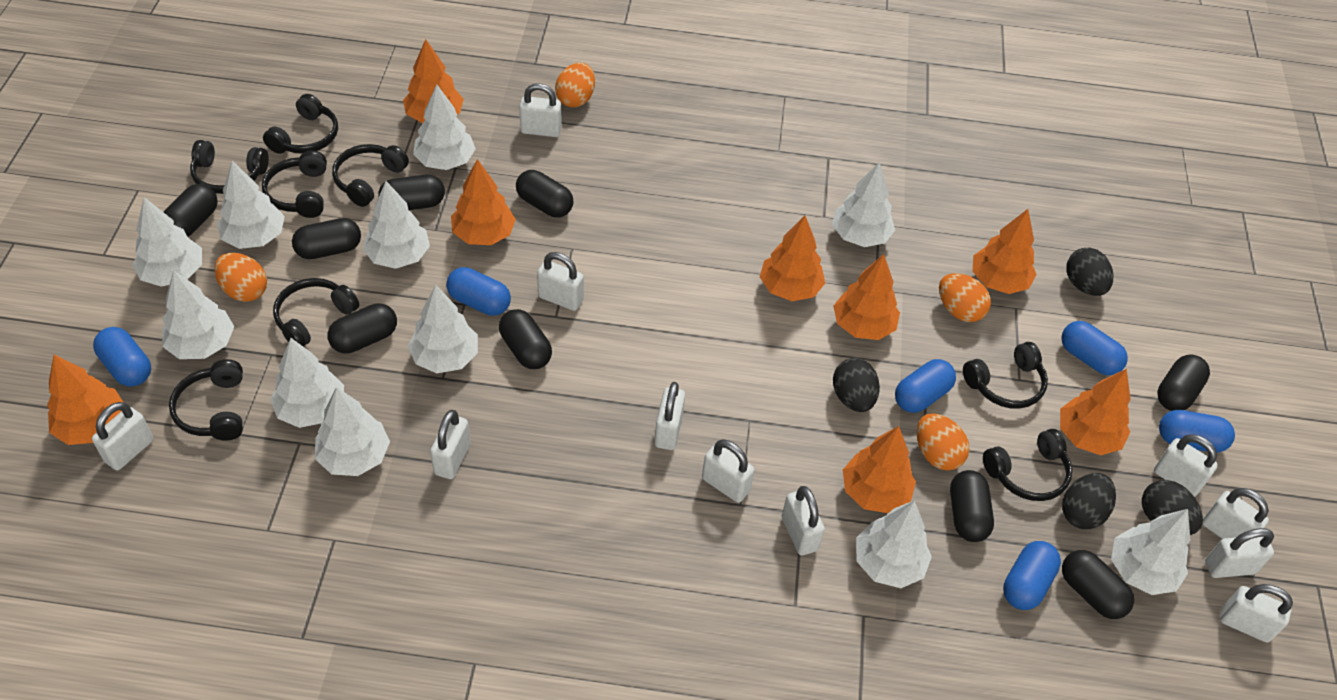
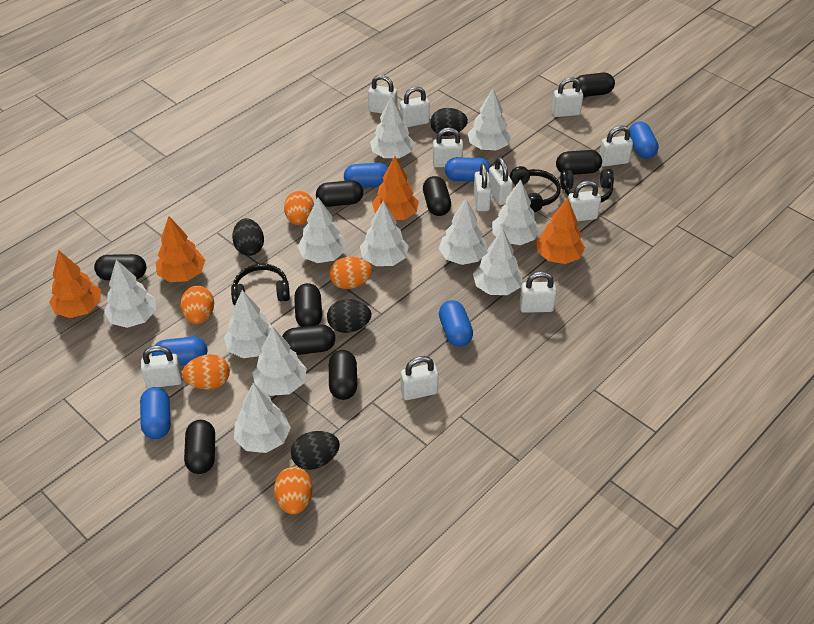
black headphones: 8 -> 3
orange egg: 4 -> 5
orange tree: 8 -> 4

